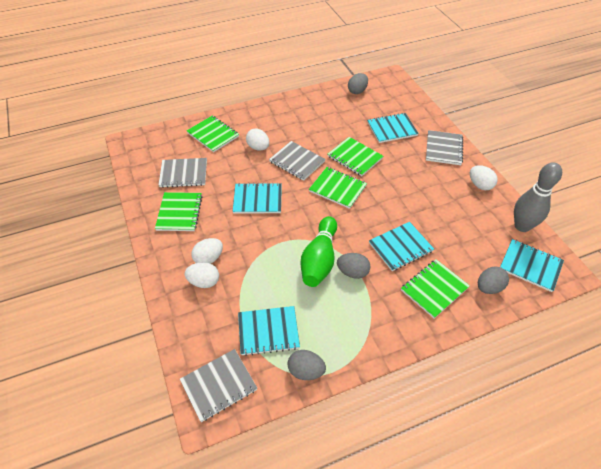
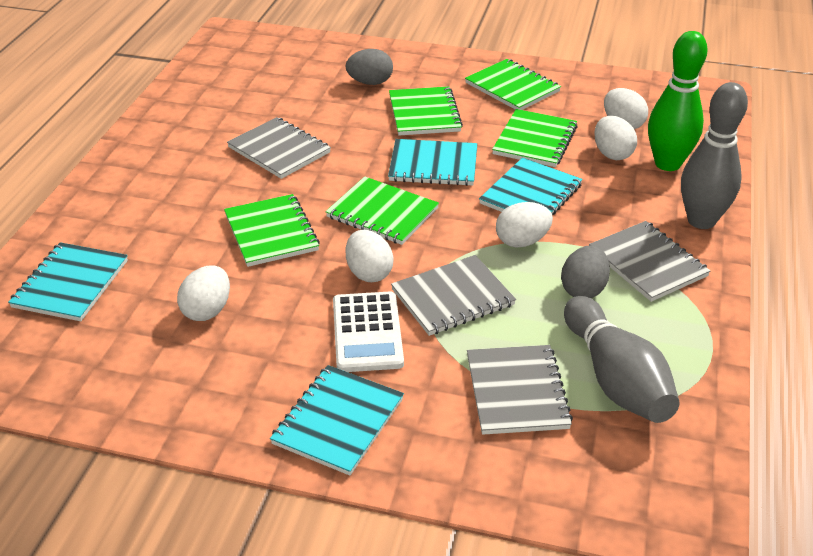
grey bowling pin: 1 -> 2
grey egg: 4 -> 2
turquoise notebook: 5 -> 4
white calculator: 0 -> 1
white egg: 4 -> 5

